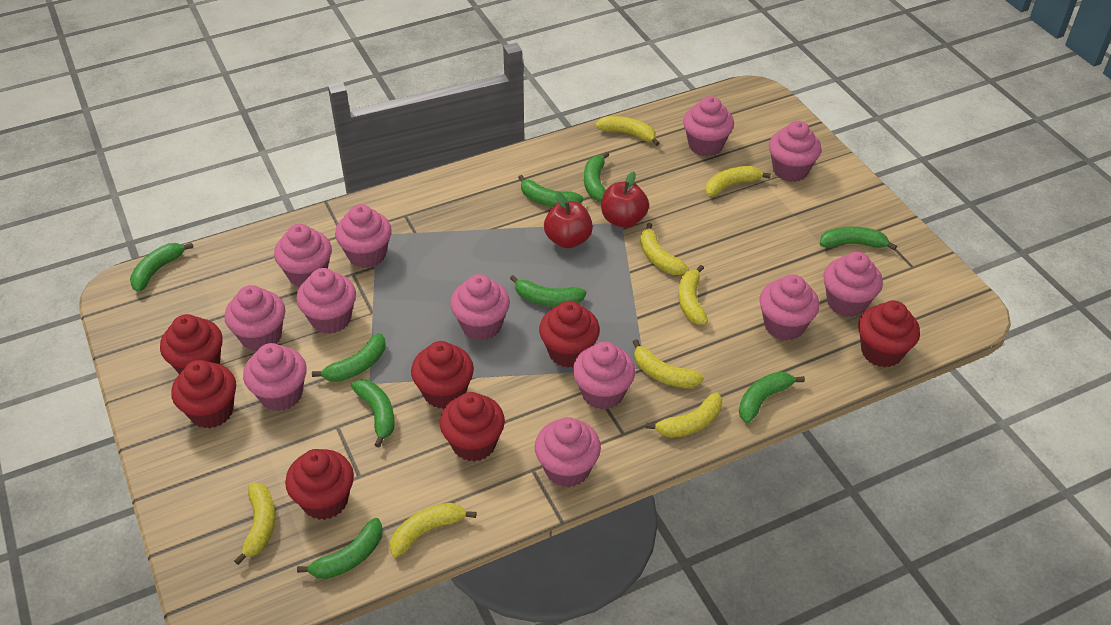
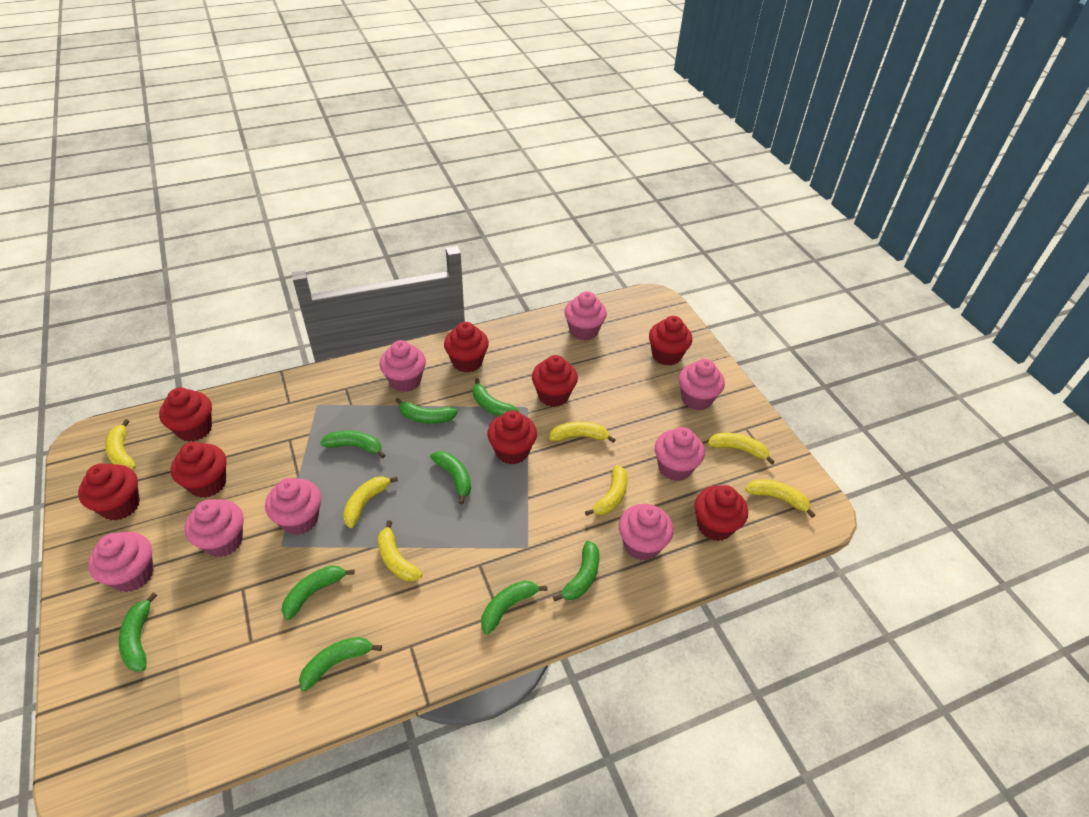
pink cupcake: 12 -> 8
red apple: 2 -> 0
red cupcake: 7 -> 8
yellow banana: 8 -> 7

